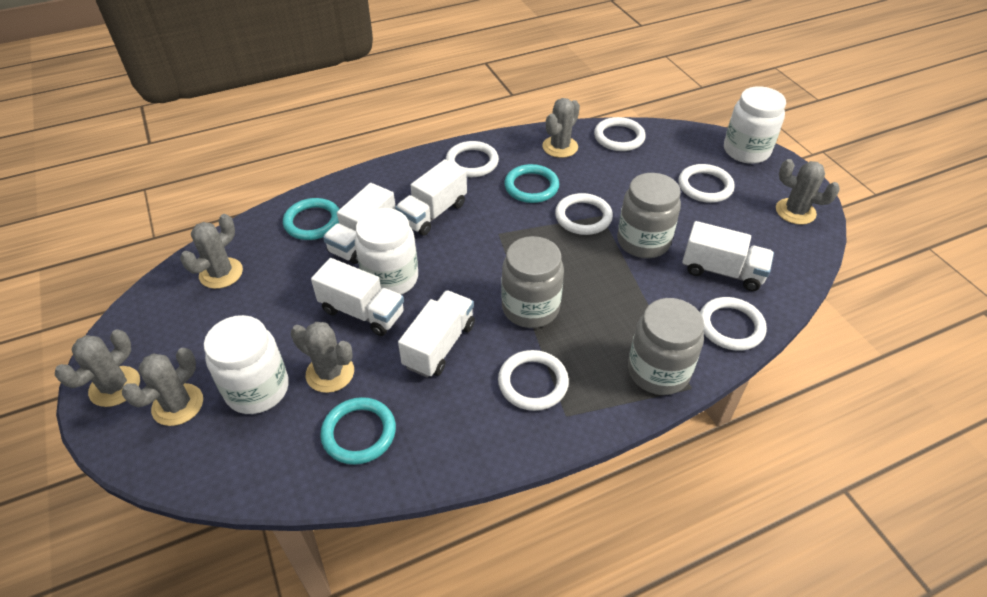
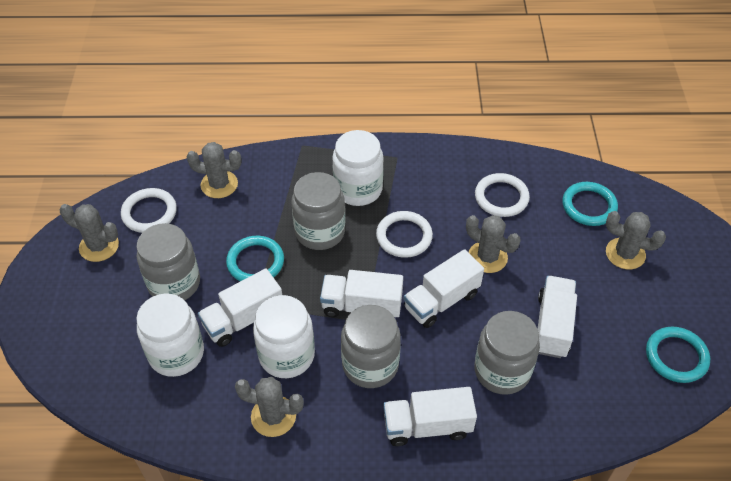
grey cactus: 6 -> 5
grey jar: 3 -> 4
white ring: 6 -> 3

